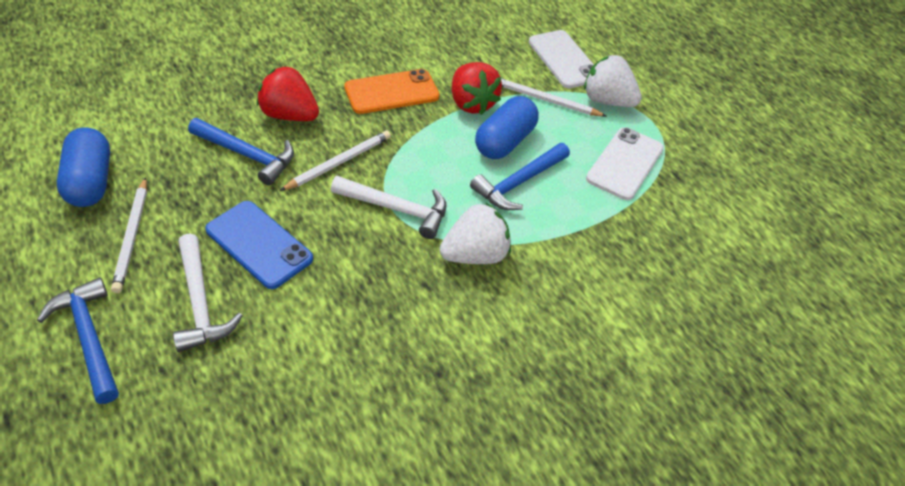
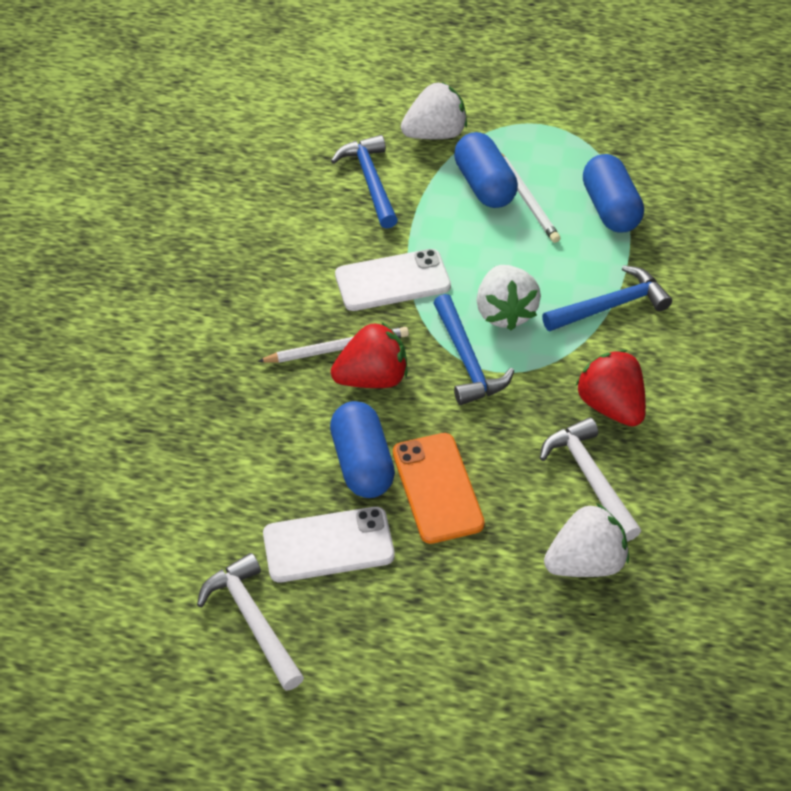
blue capsule: 2 -> 3
blue phone: 1 -> 0
white pencil: 3 -> 2
white strawberry: 2 -> 3

